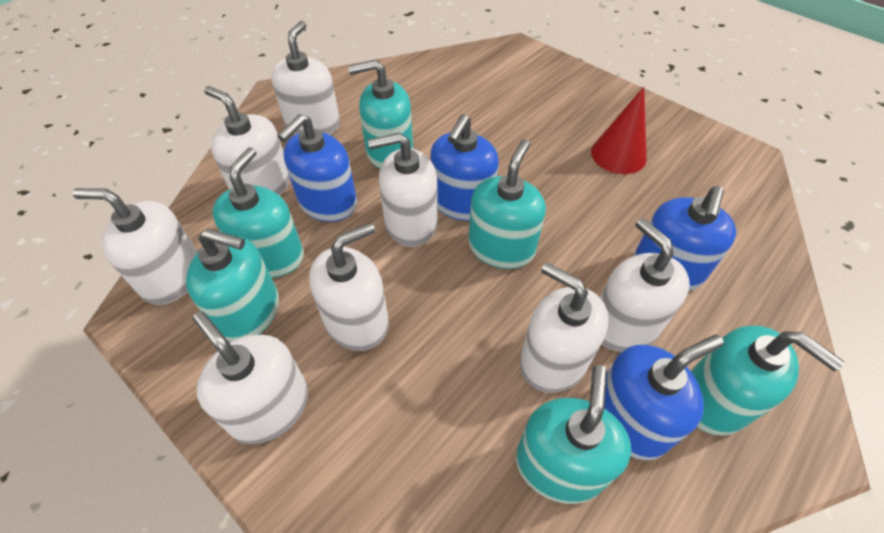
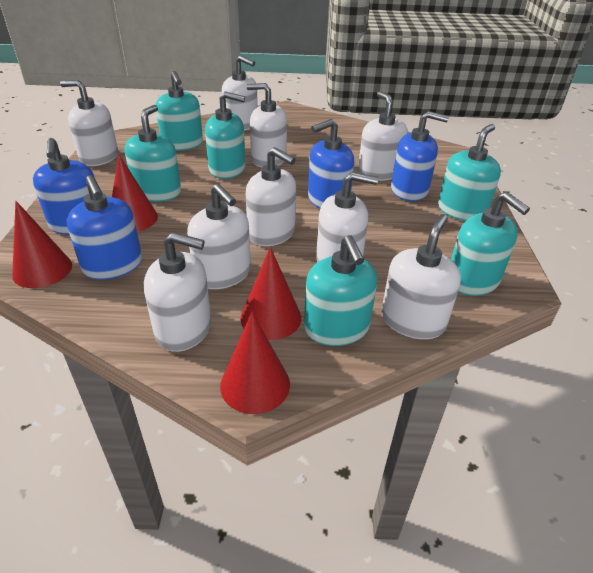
red cone: 1 -> 4
white soap dispenser: 8 -> 9

